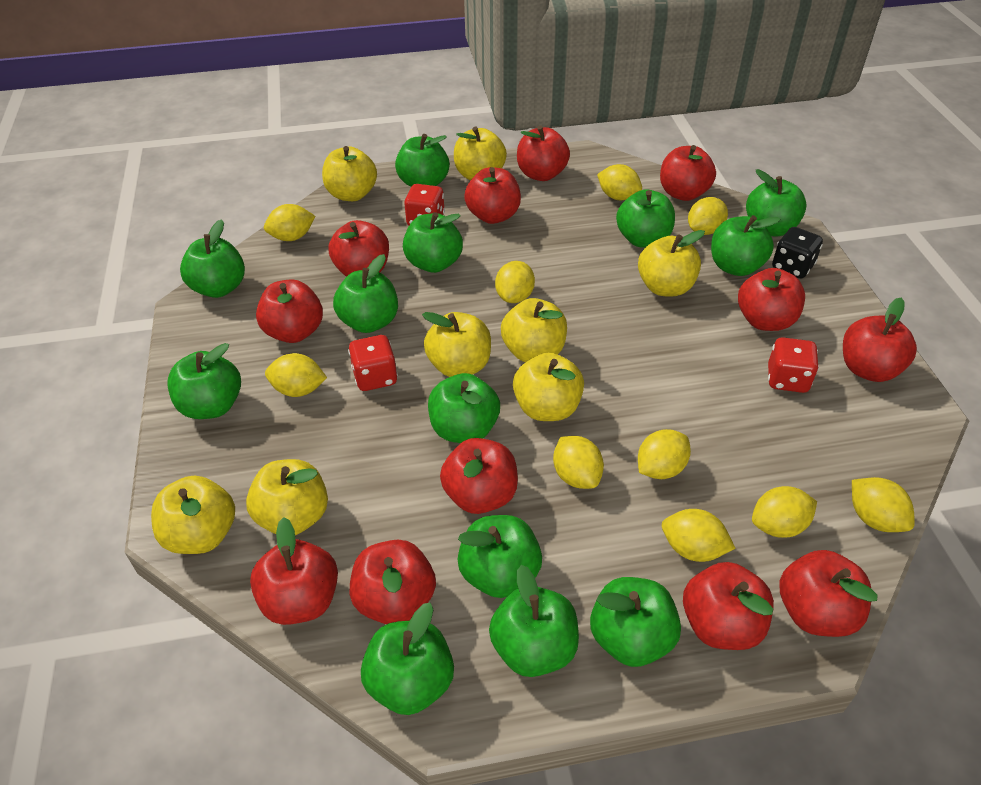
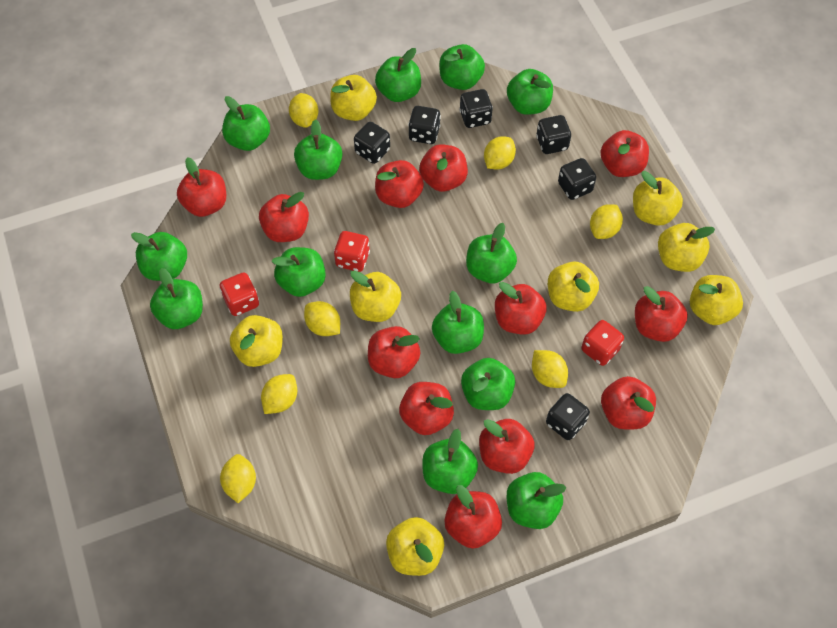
black dice: 1 -> 6
yellow lemon: 10 -> 7

